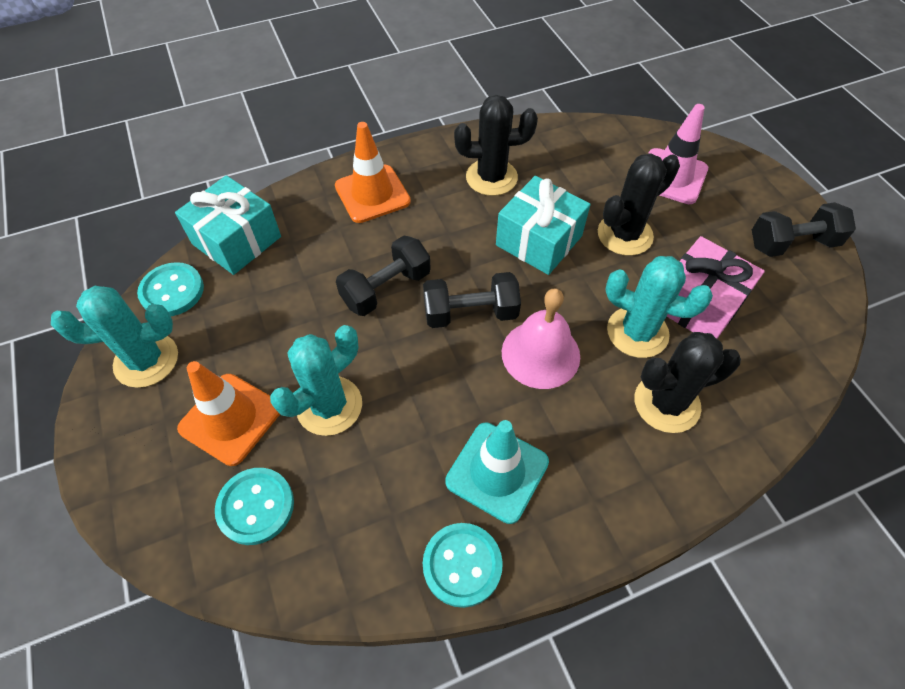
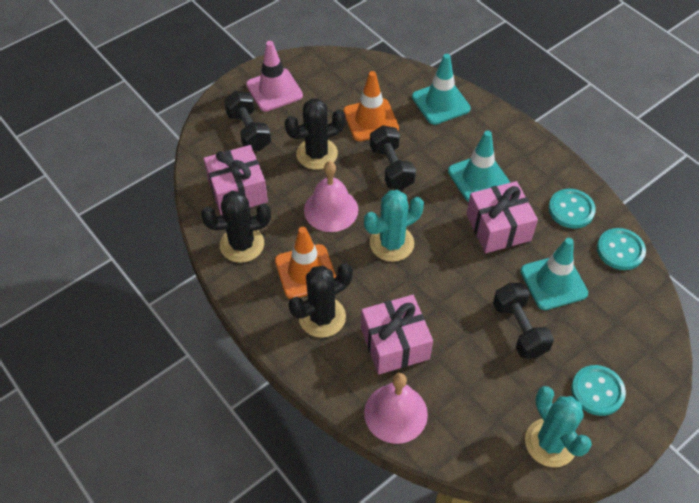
pink bell: 1 -> 2
pink gift: 1 -> 3
turquoise cactus: 3 -> 2
turquoise gift: 2 -> 0
turquoise traffic cone: 1 -> 3

